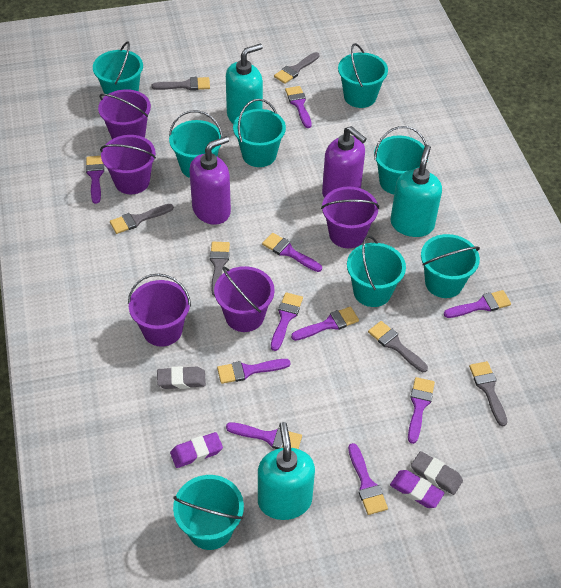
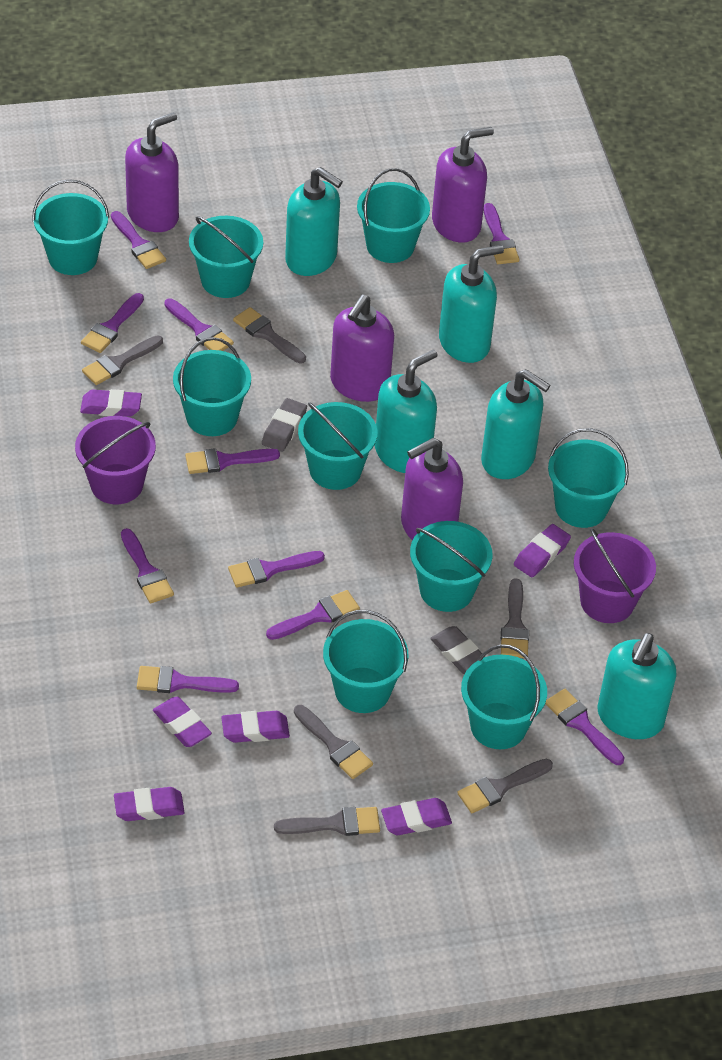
purple bucket: 5 -> 2
purple eraser: 2 -> 6
purple soap dispenser: 2 -> 4
turquoise bucket: 8 -> 9
turquoise soap dispenser: 3 -> 5

